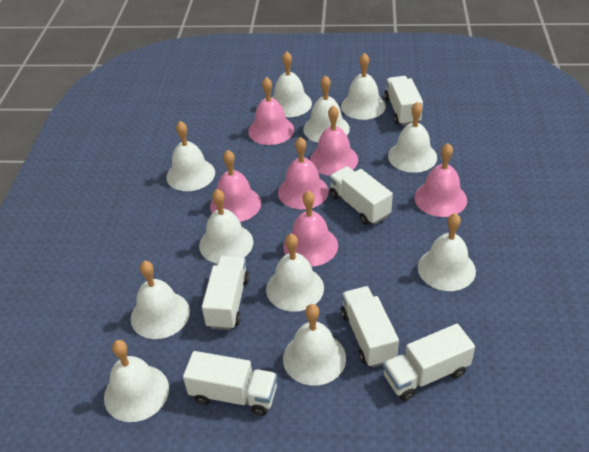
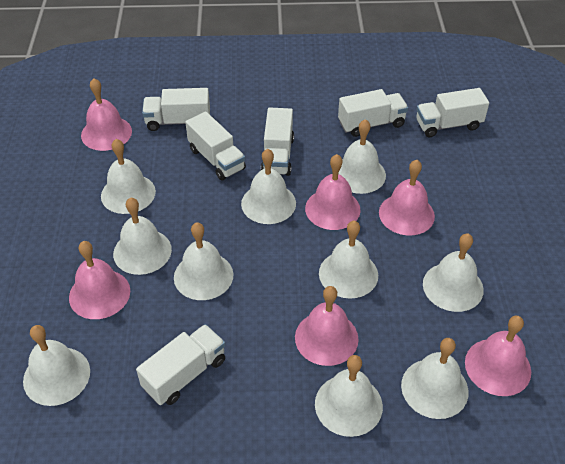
white bell: 11 -> 10

